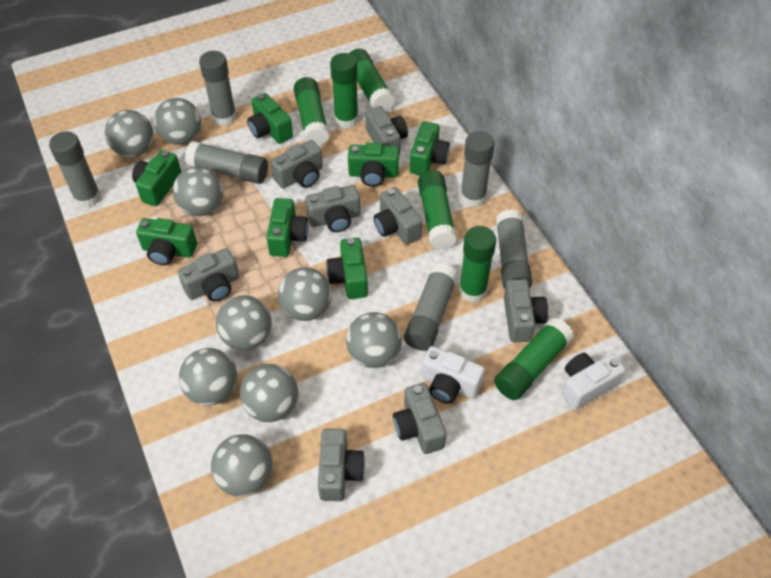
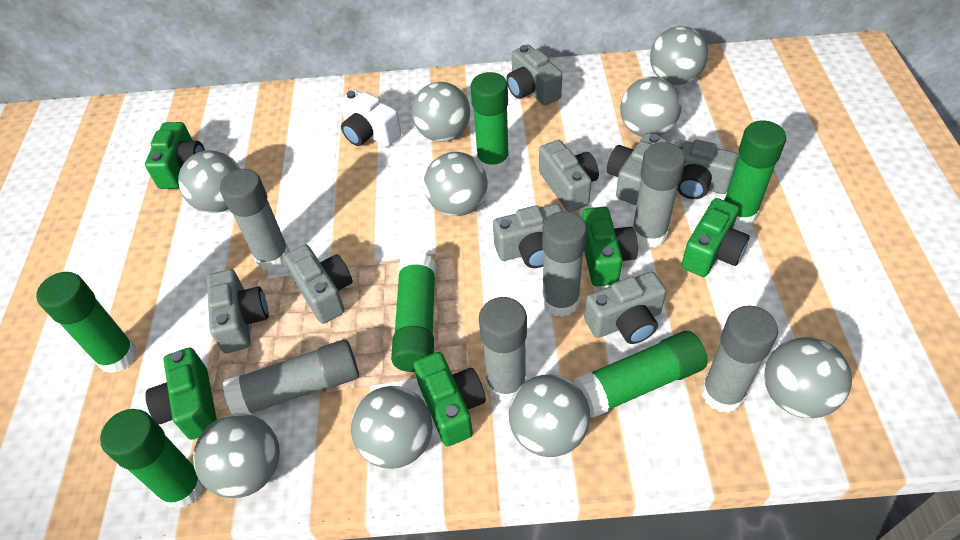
green camera: 7 -> 5
white camera: 2 -> 1

